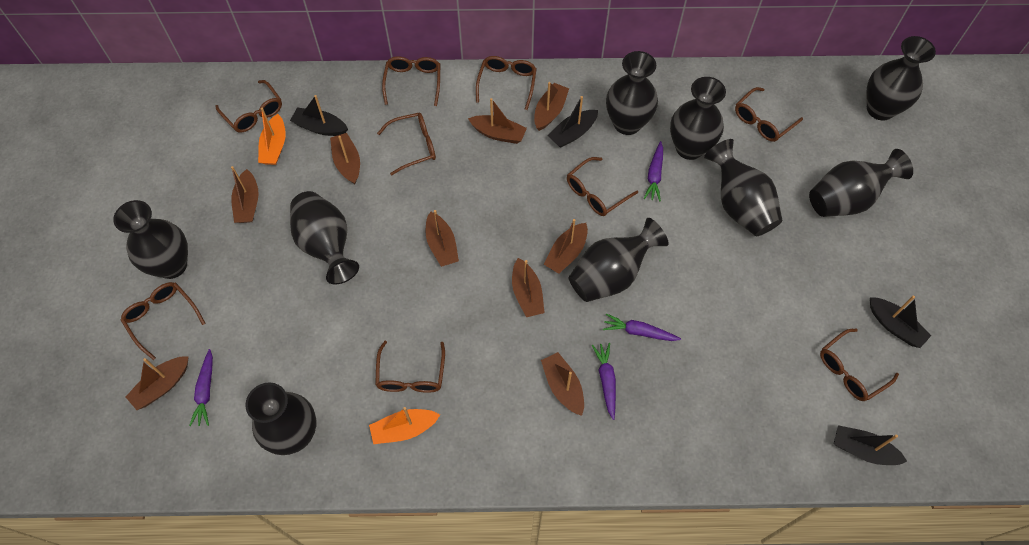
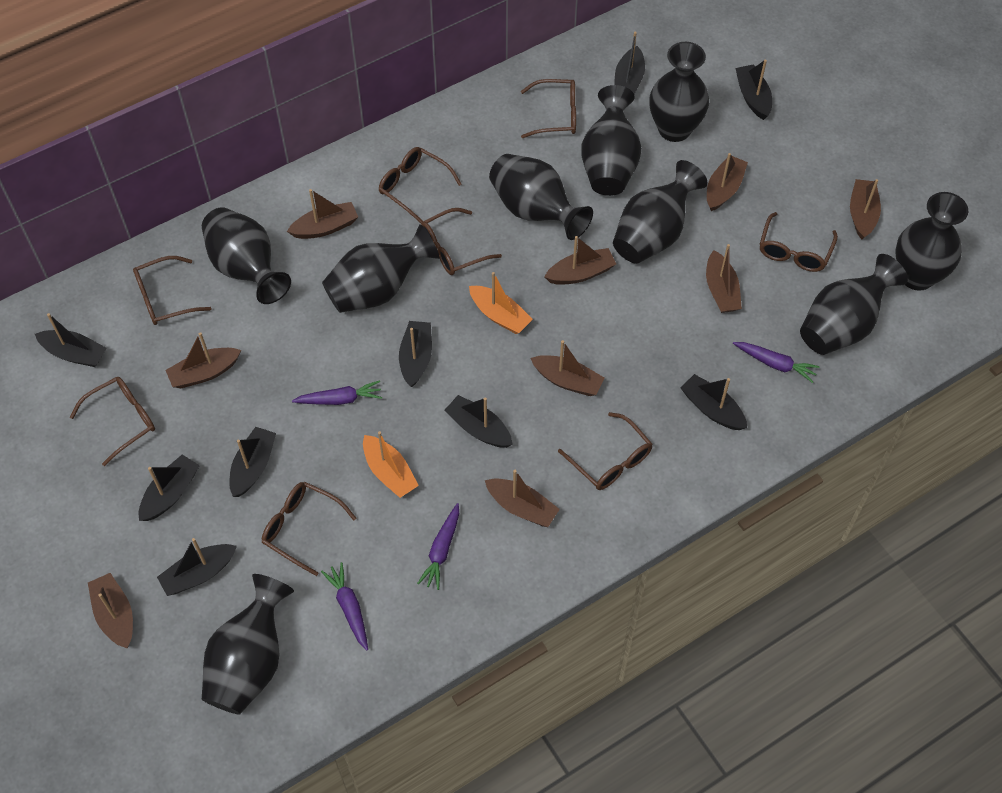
black boat: 4 -> 9
brown glasses: 9 -> 8

